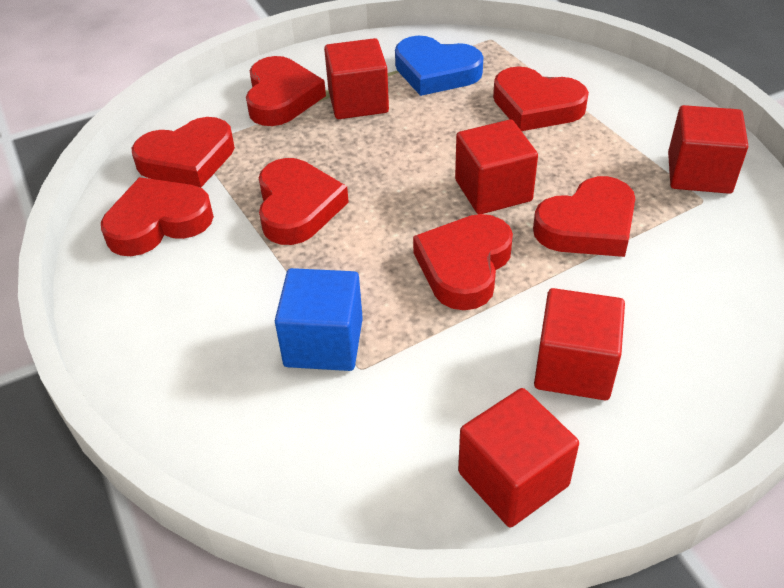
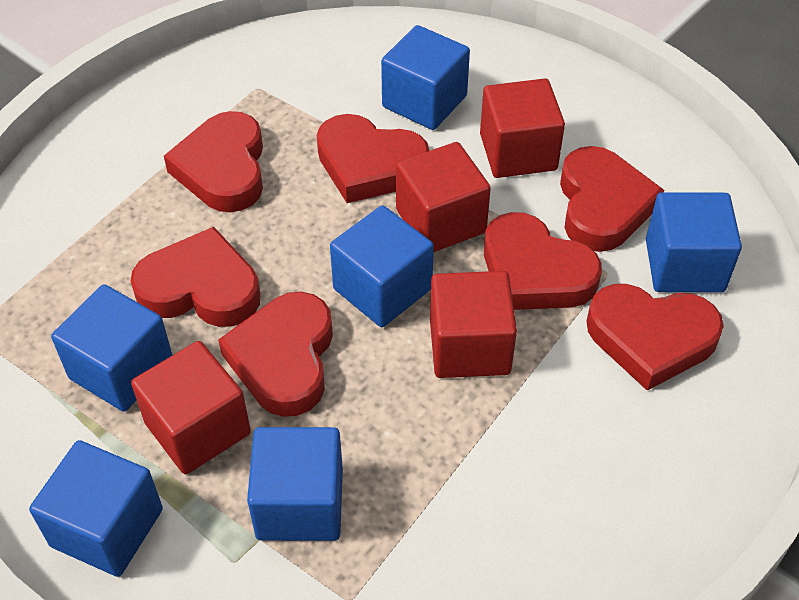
blue cube: 1 -> 6
blue heart: 1 -> 0
red cube: 5 -> 4

